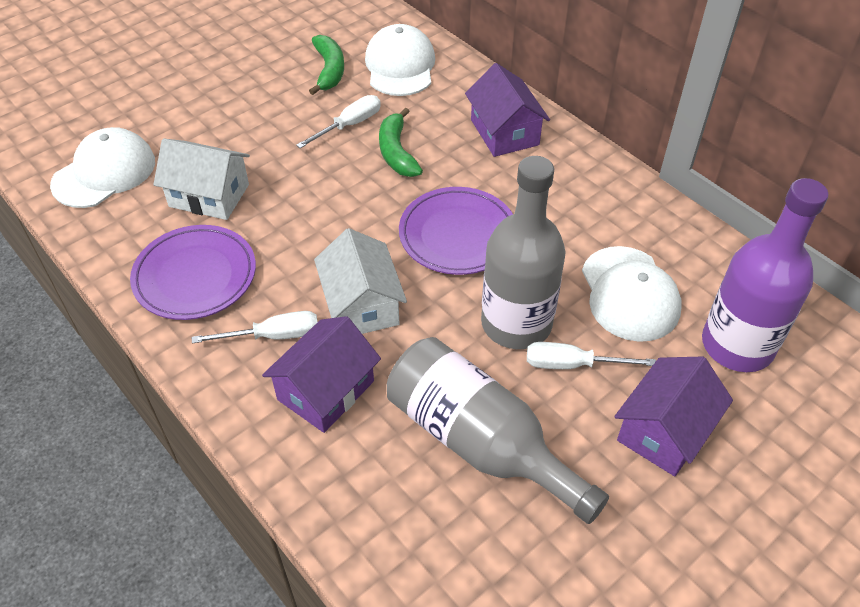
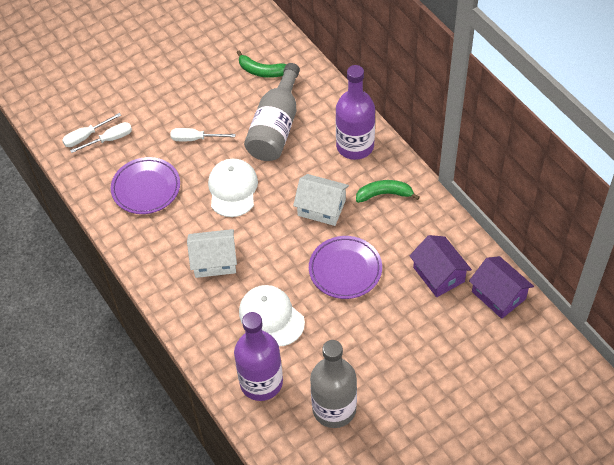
purple bottle: 1 -> 2
purple house: 3 -> 2
white cap: 3 -> 2

